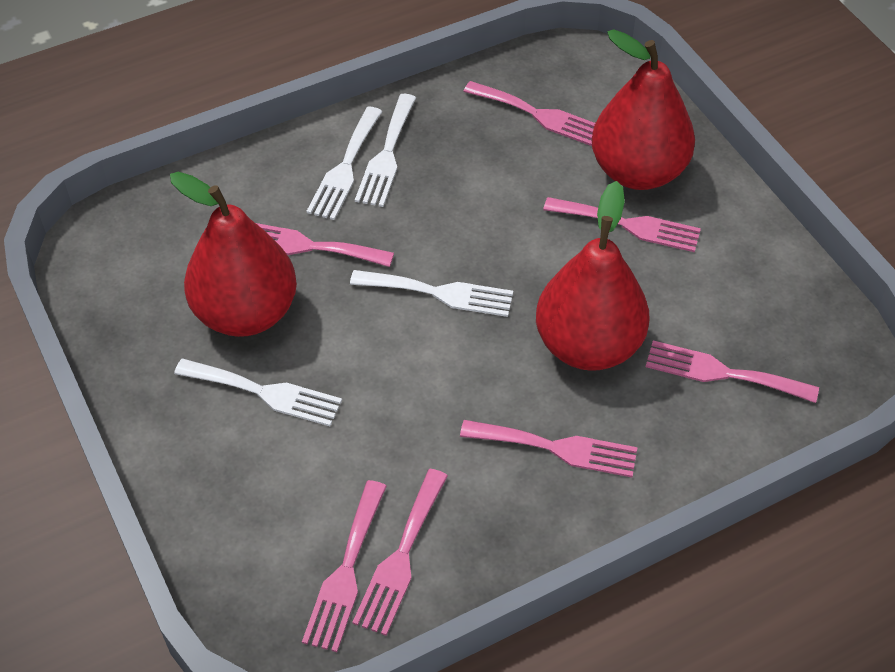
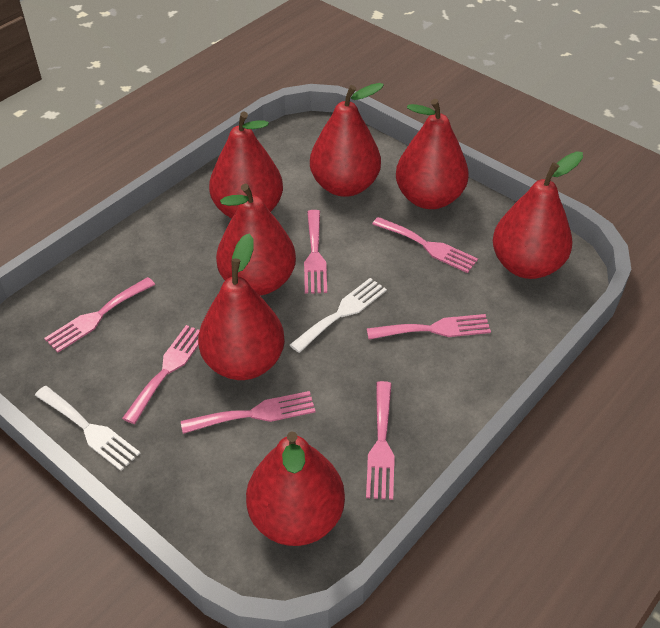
red pear: 3 -> 7
white fork: 4 -> 2

